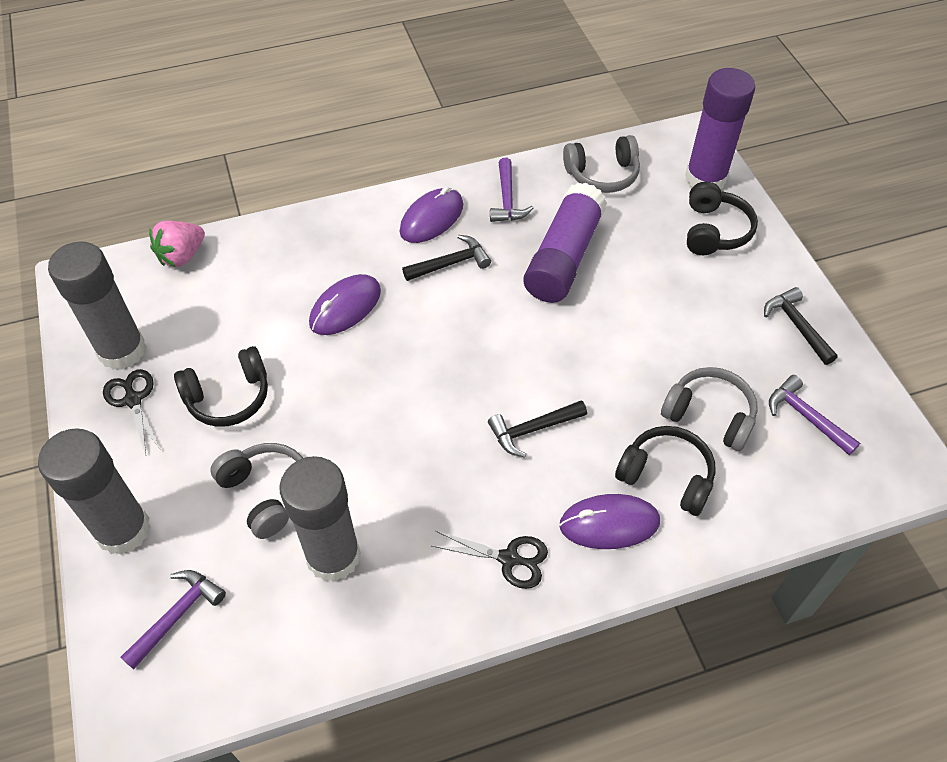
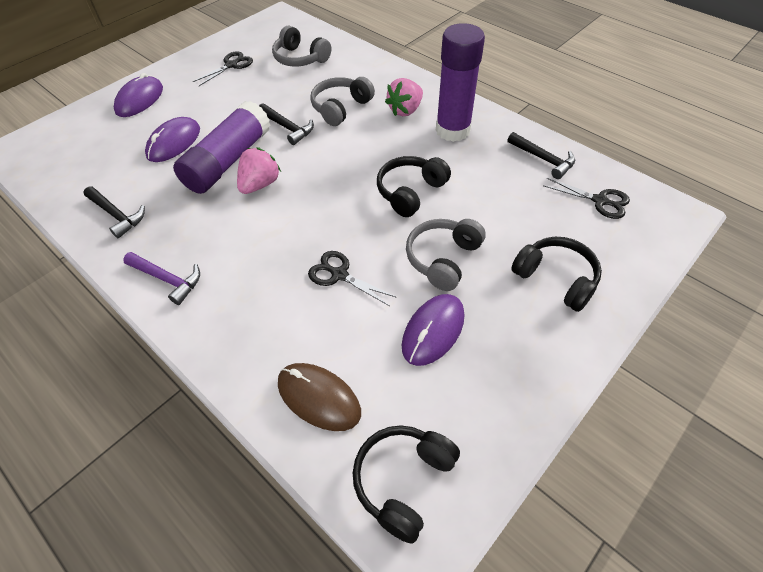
black scissors: 2 -> 3
brown mouse: 0 -> 1
grey glue stick: 3 -> 0
pink strawberry: 1 -> 2
purple hammer: 3 -> 1

